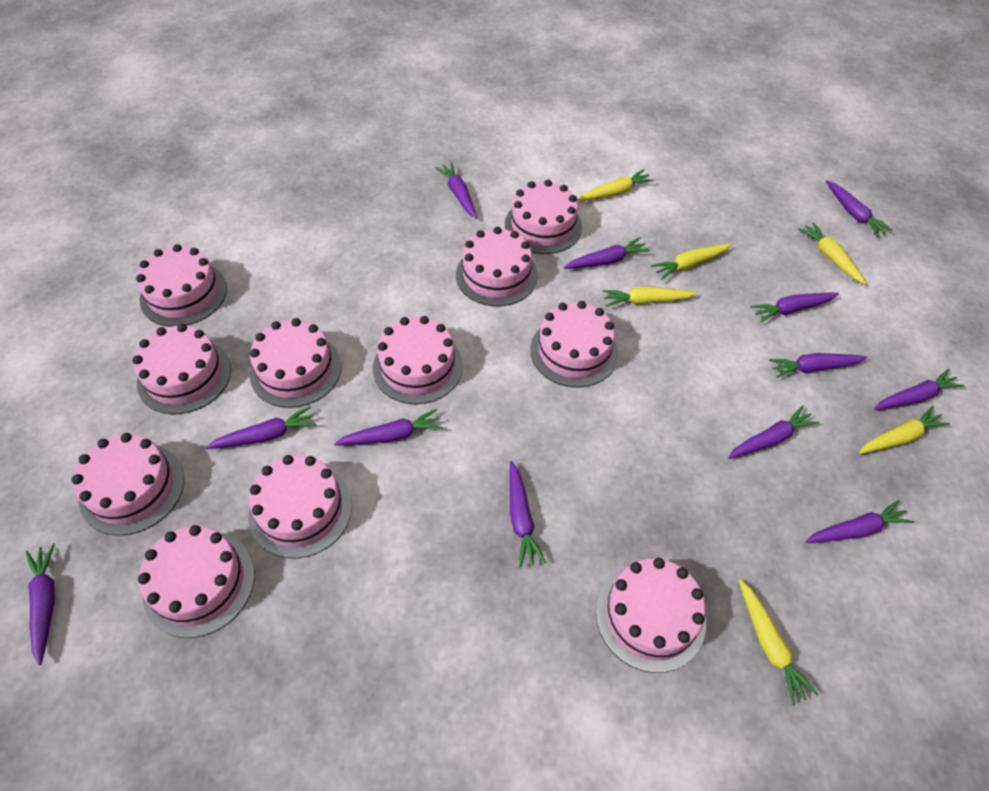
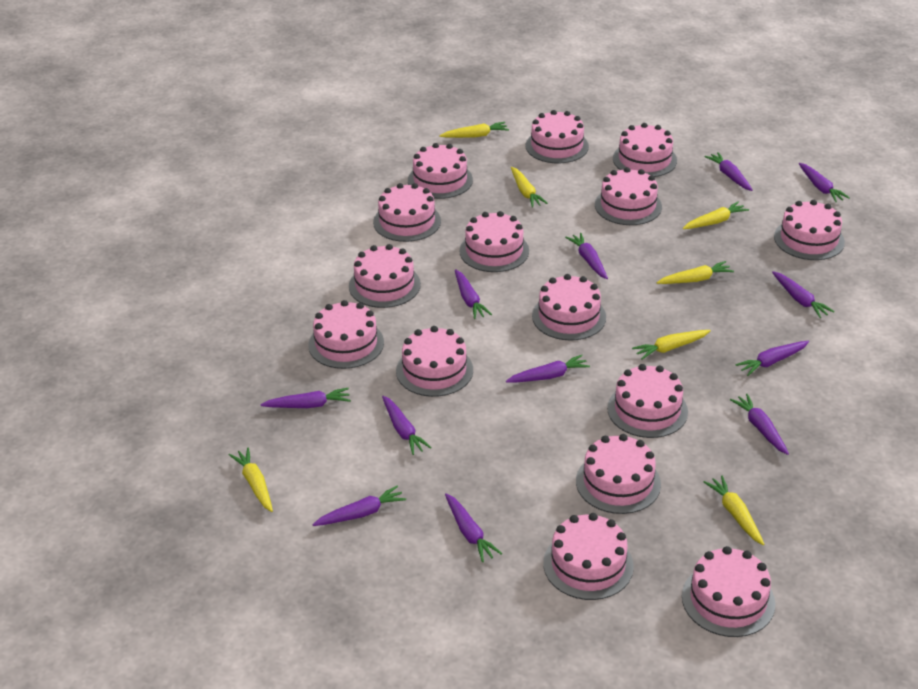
pink cake: 11 -> 15
yellow carrot: 6 -> 7

